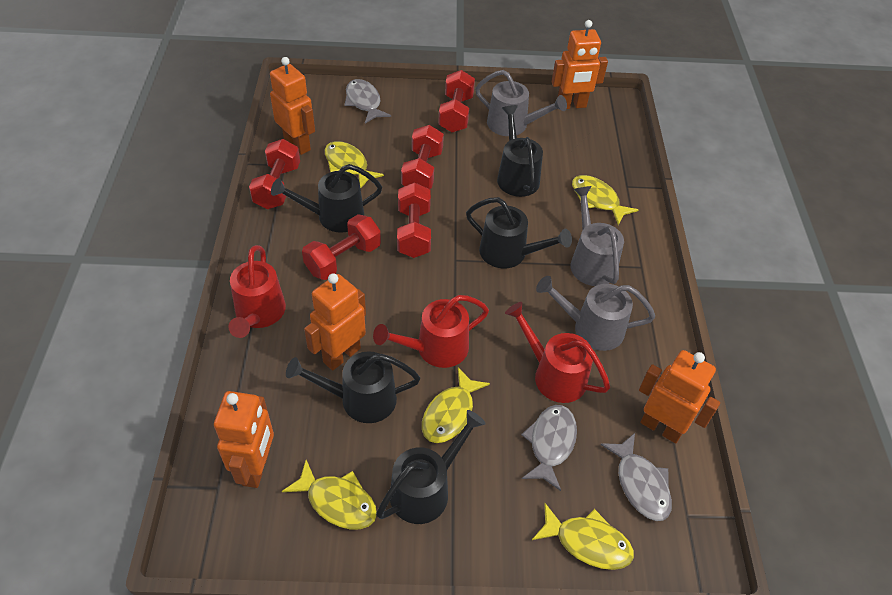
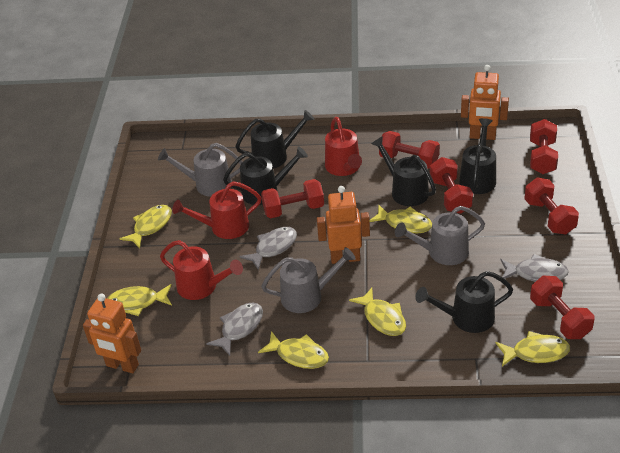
orange robot: 5 -> 3
red dumbbell: 5 -> 6
yellow fish: 5 -> 6

